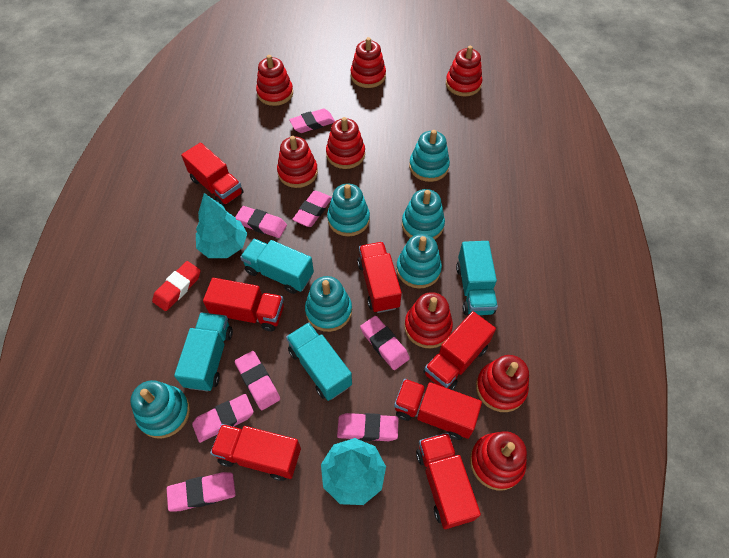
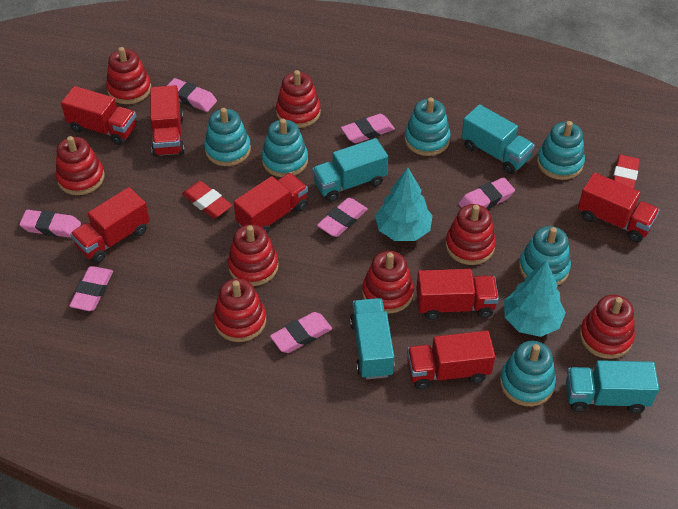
pink eraser: 8 -> 7
red eraser: 1 -> 2

